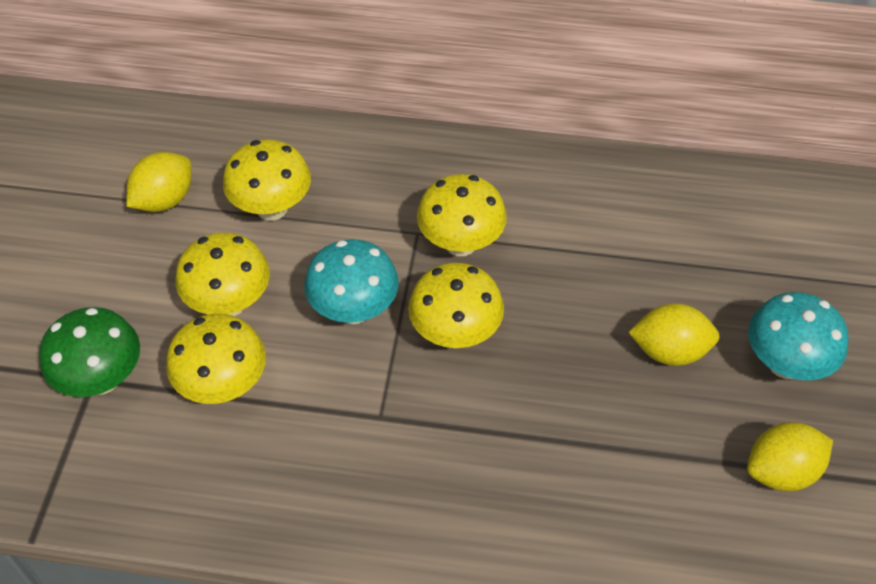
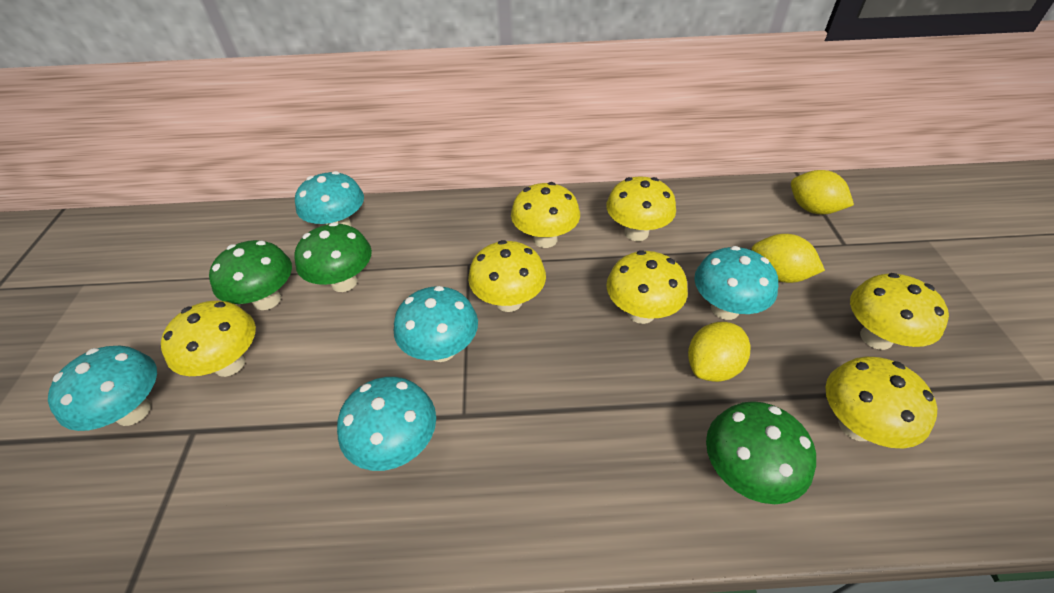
green mushroom: 1 -> 3
turquoise mushroom: 2 -> 5
yellow mushroom: 5 -> 7

